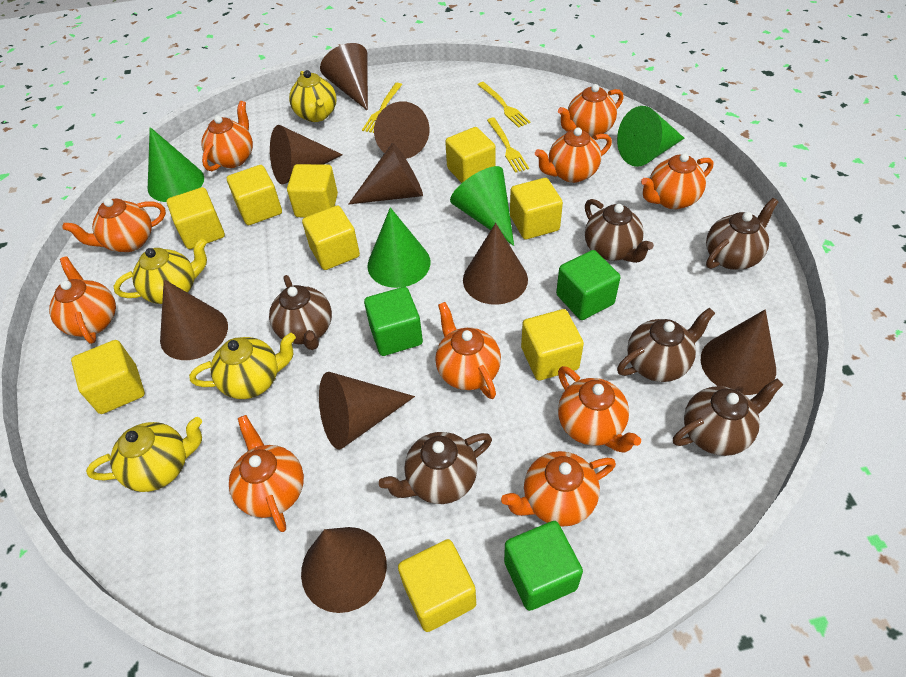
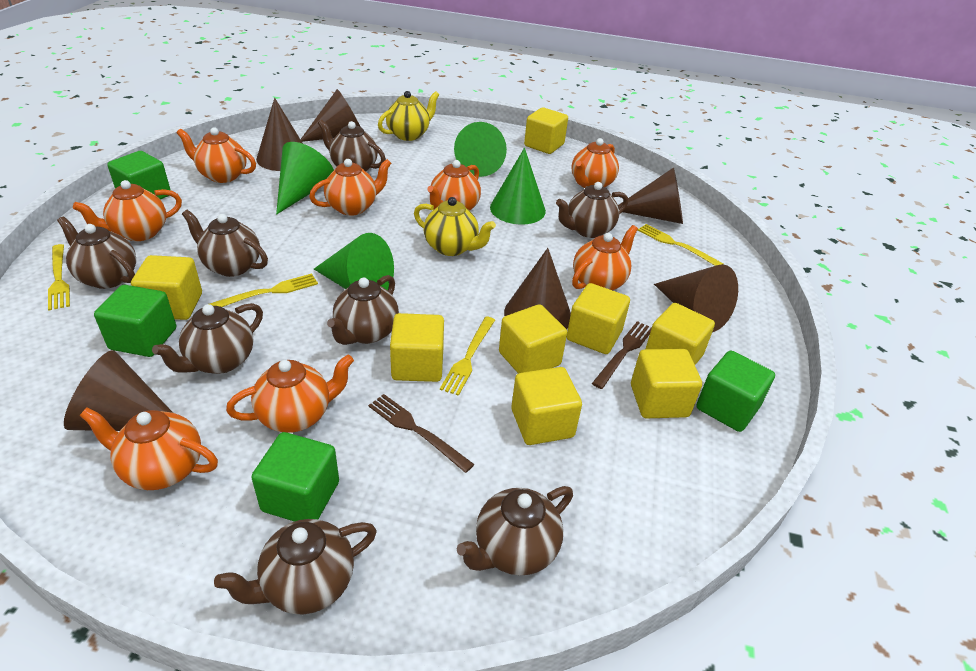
brown cone: 9 -> 6
brown fork: 0 -> 2
brown teapot: 6 -> 8
green cube: 3 -> 4
orange teapot: 10 -> 8
yellow cube: 9 -> 8
yellow fork: 3 -> 4
yellow teapot: 4 -> 2

